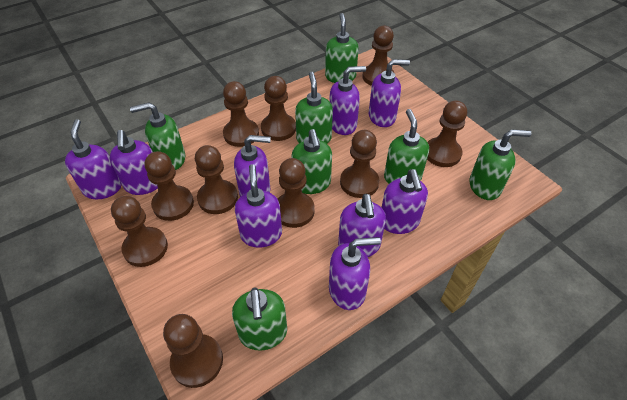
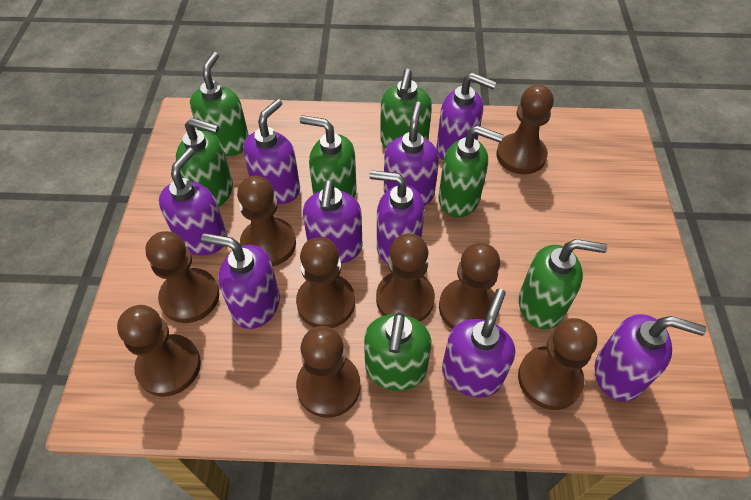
brown pawn: 10 -> 9

